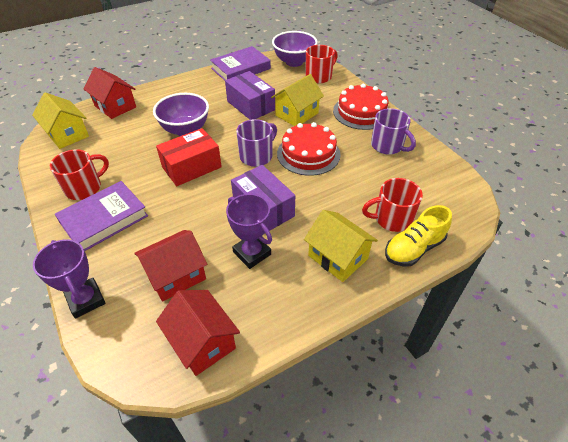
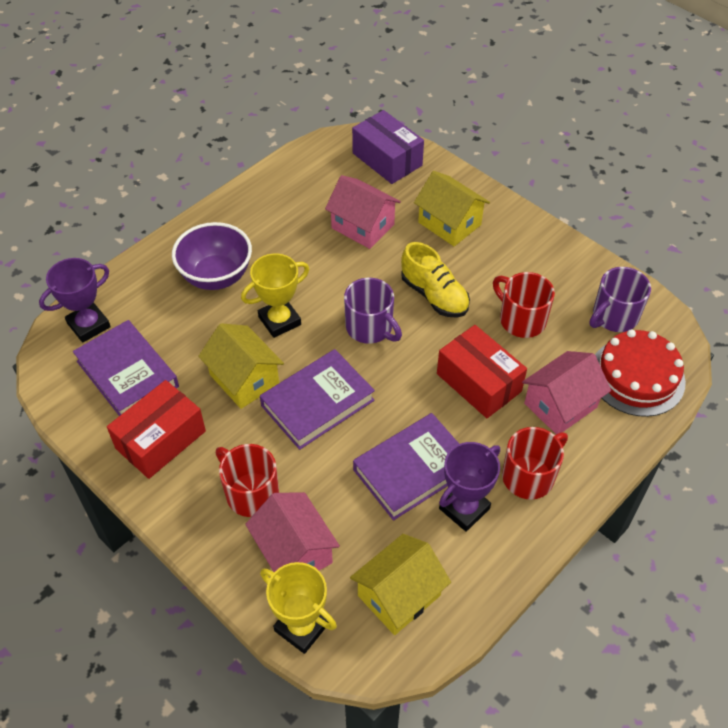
pink house: 0 -> 3
purple book: 2 -> 3
purple bowl: 2 -> 1
purple box: 2 -> 1
red box: 1 -> 2
red cake: 2 -> 1
red house: 3 -> 0
yellow trophy: 0 -> 2

